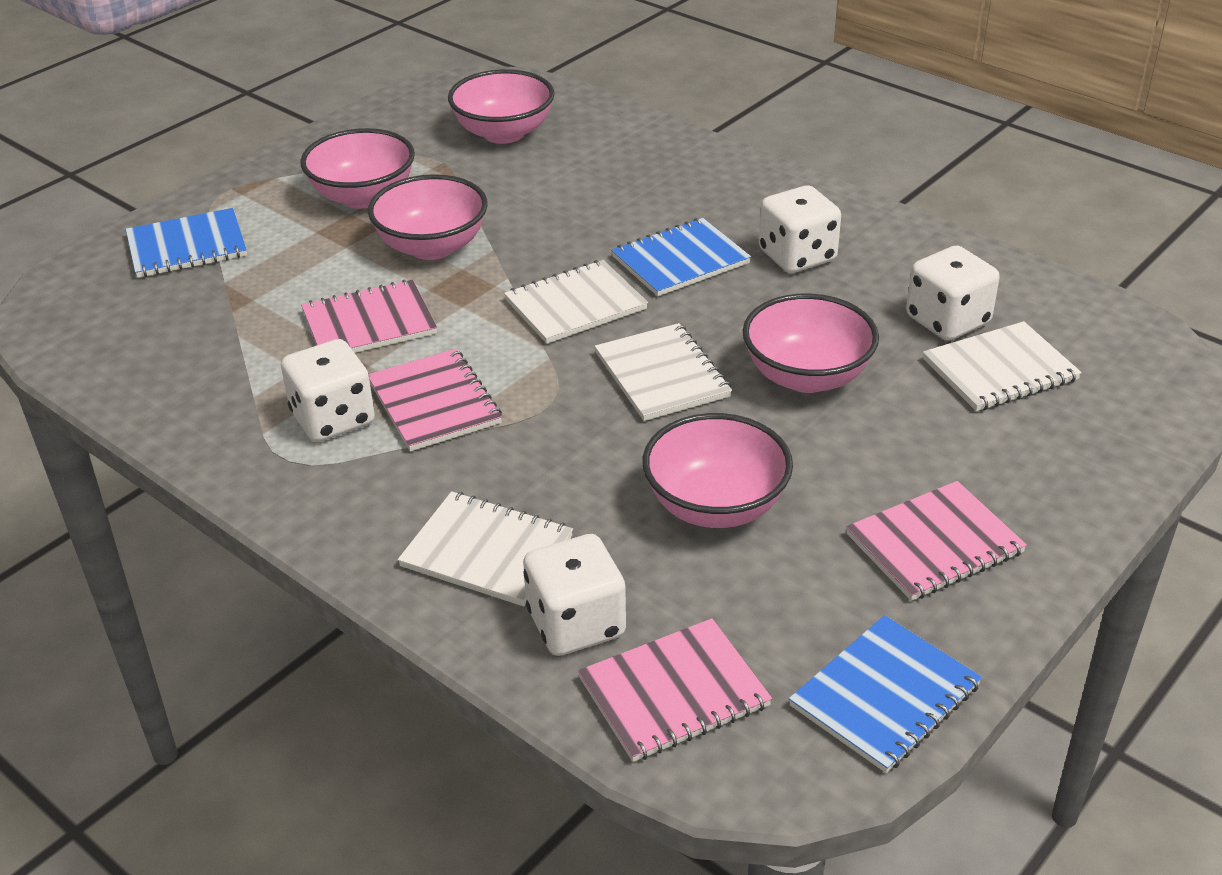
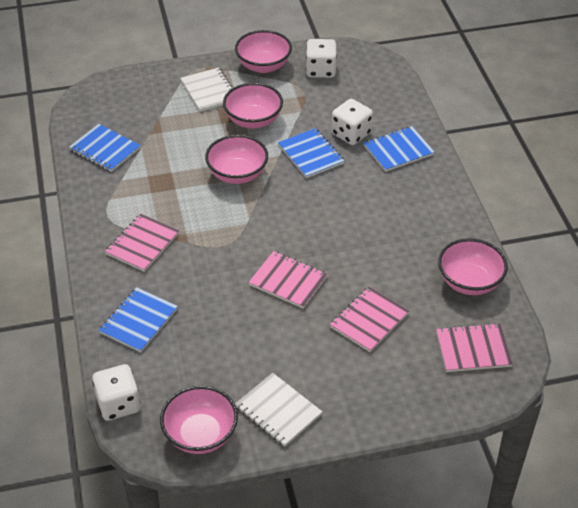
blue notebook: 3 -> 4
white dice: 4 -> 3
white notebook: 4 -> 2

